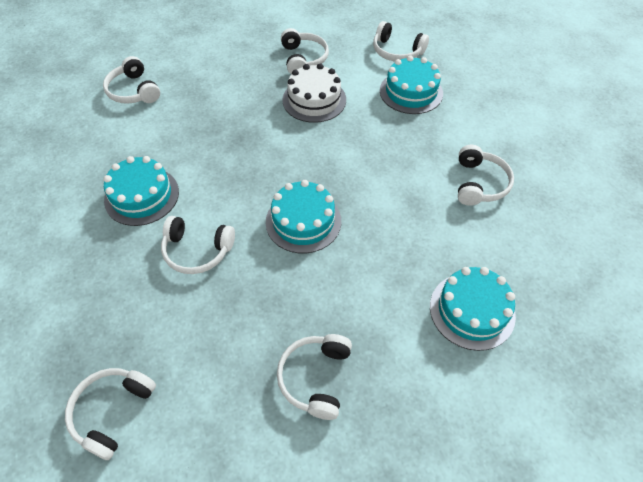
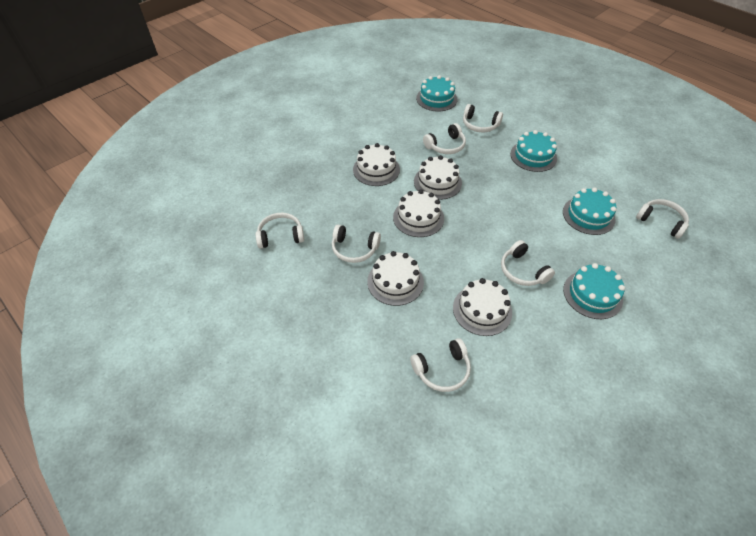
white cake: 1 -> 5

